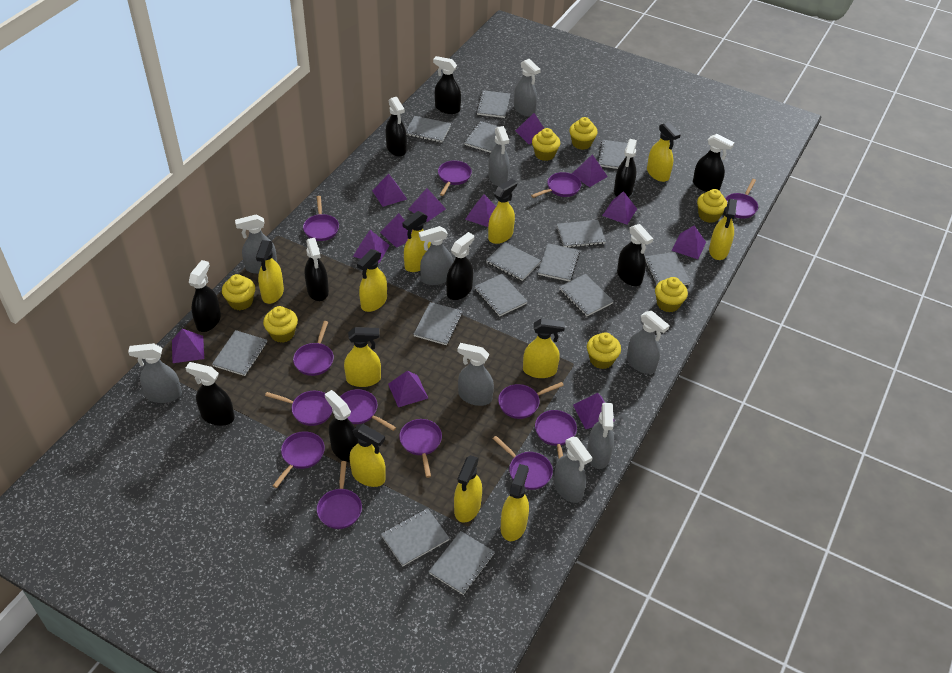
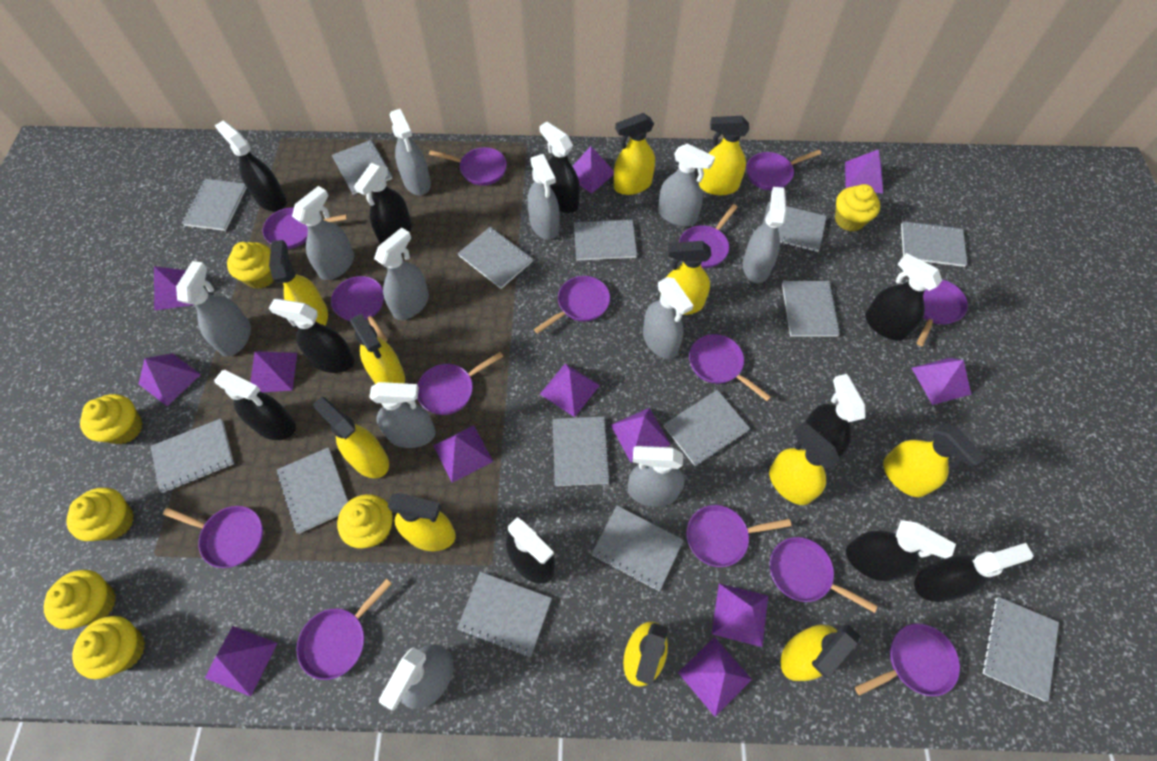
grey spray bottle: 9 -> 11
purple pan: 13 -> 14

